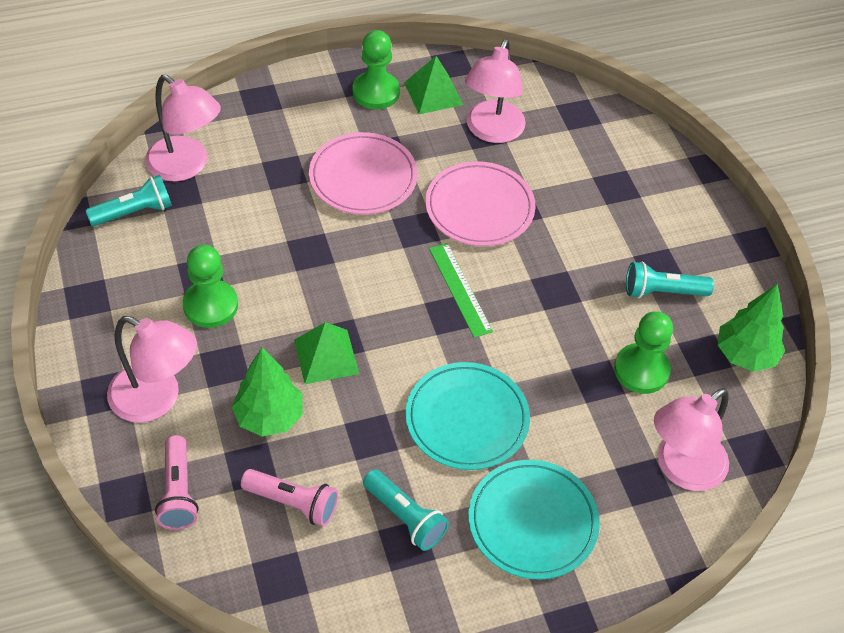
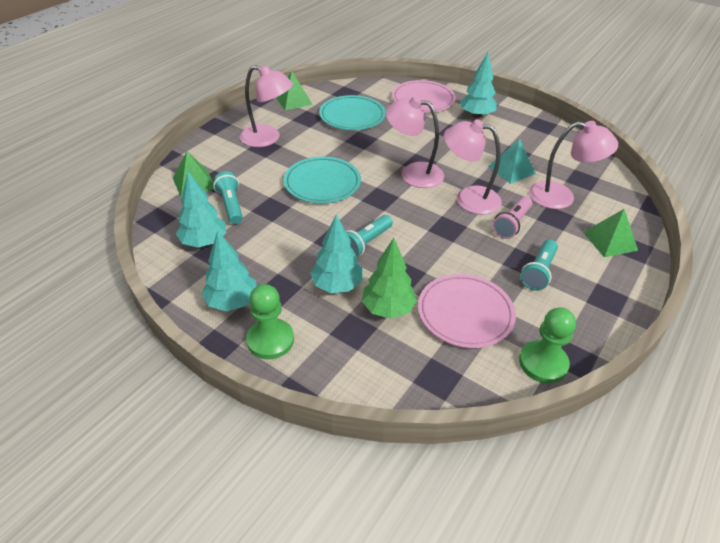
green pawn: 3 -> 2
green pyramid: 2 -> 3
green ruler: 1 -> 0
green tree: 2 -> 1
pink flashlight: 2 -> 1
turquoise pyramid: 0 -> 1
turquoise tree: 0 -> 4

